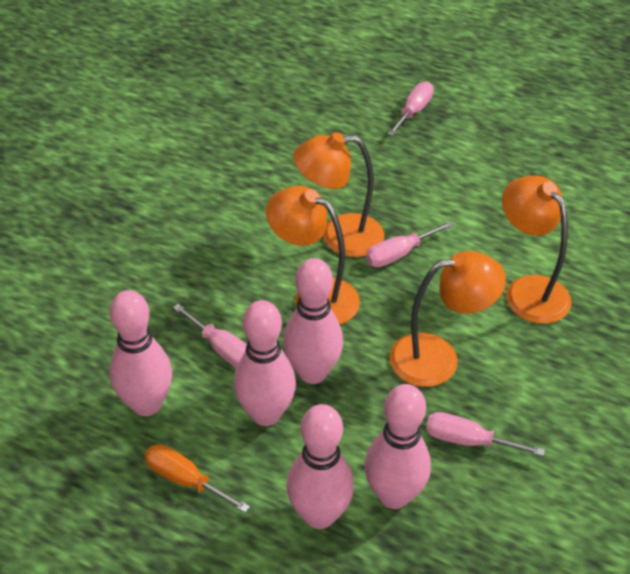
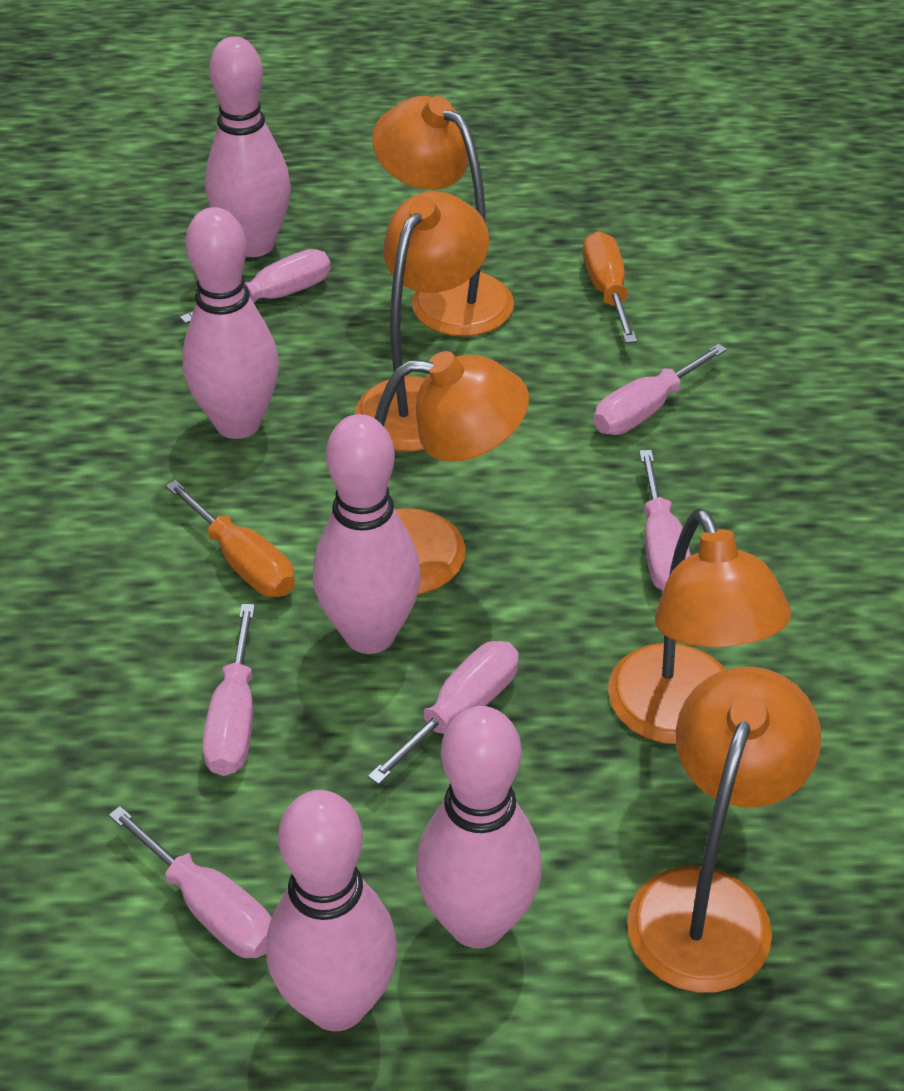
orange lamp: 4 -> 5
orange screwdriver: 1 -> 2
pink screwdriver: 4 -> 6

